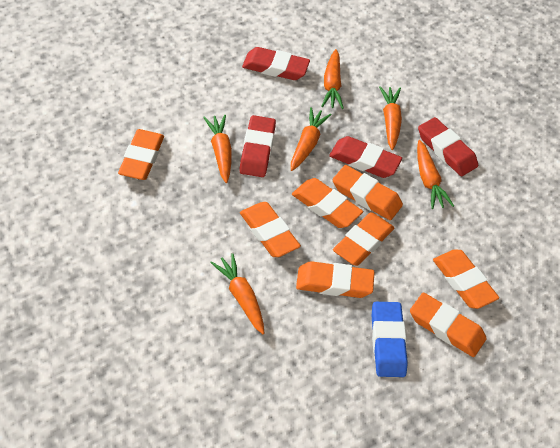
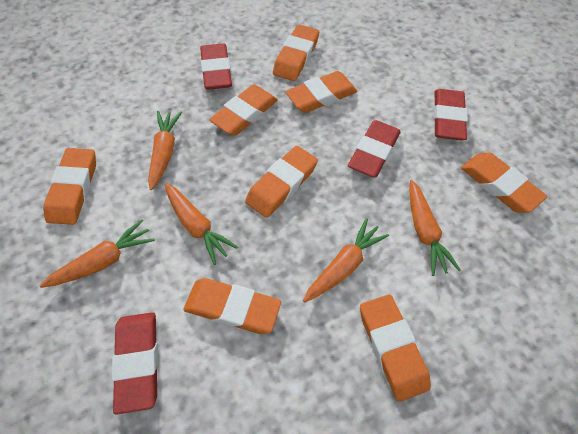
blue eraser: 1 -> 0
orange carrot: 6 -> 5

